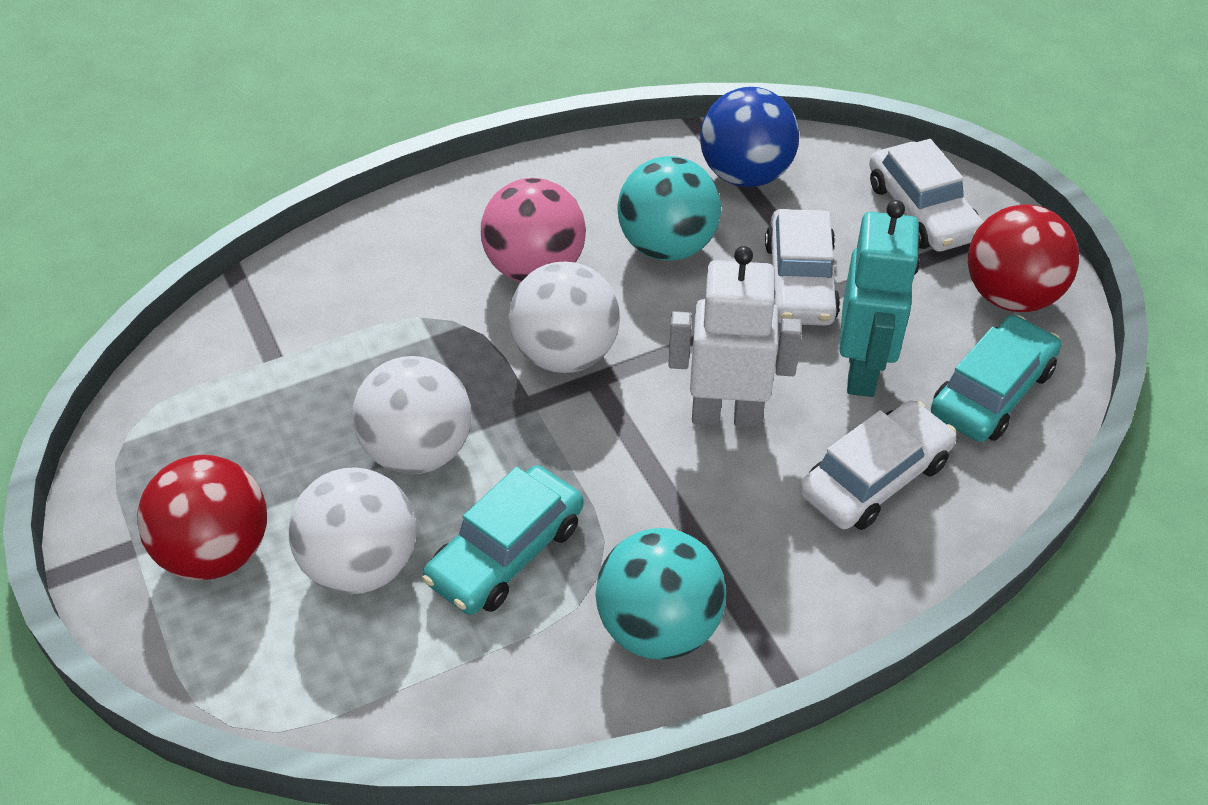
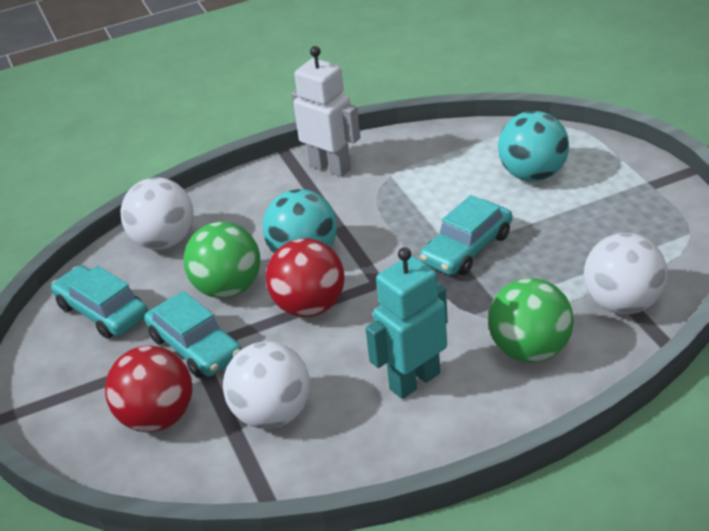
blue ball: 1 -> 0
green ball: 0 -> 2
pink ball: 1 -> 0
turquoise car: 2 -> 3
white car: 3 -> 0

